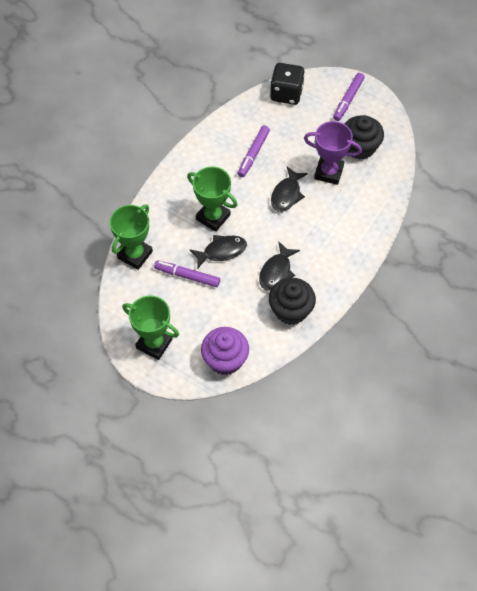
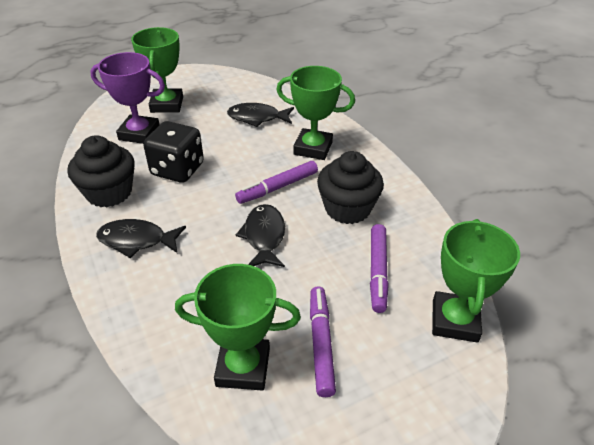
green trophy: 3 -> 4
purple cupcake: 1 -> 0

